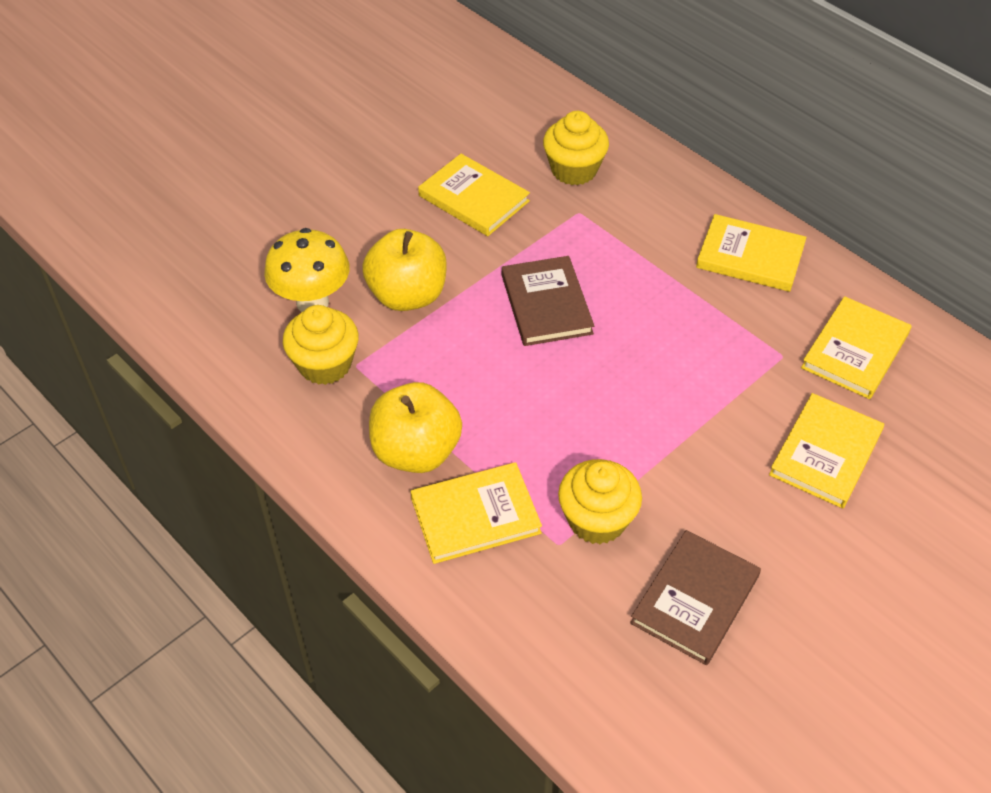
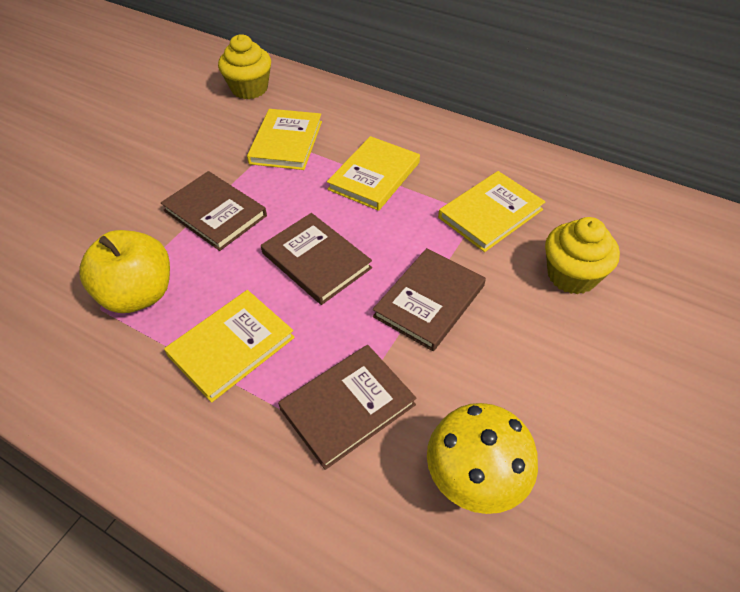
brown book: 2 -> 4
yellow apple: 2 -> 1
yellow book: 5 -> 4
yellow cupcake: 3 -> 2

